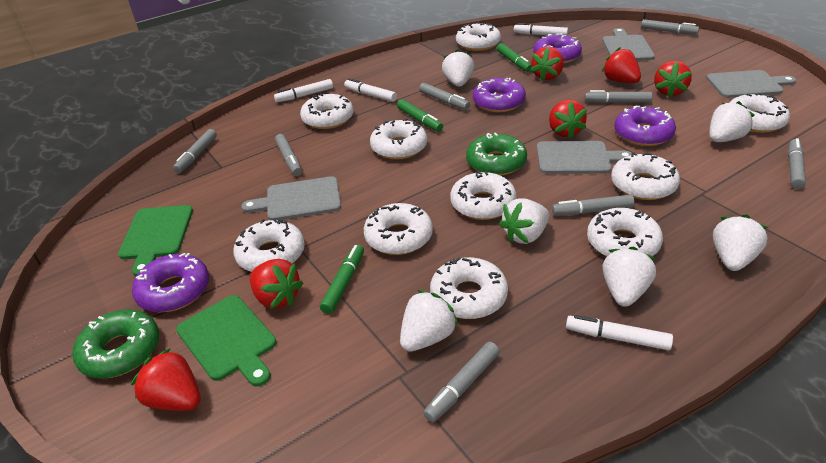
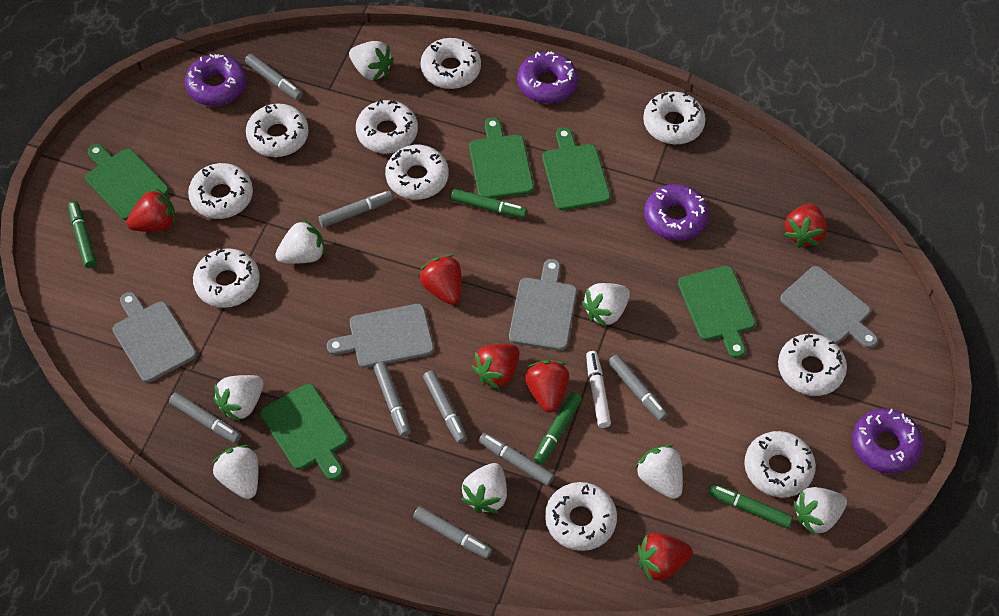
green cutting board: 2 -> 5
green donut: 2 -> 0
green marker: 3 -> 4
white marker: 4 -> 1
white strawberry: 6 -> 8

